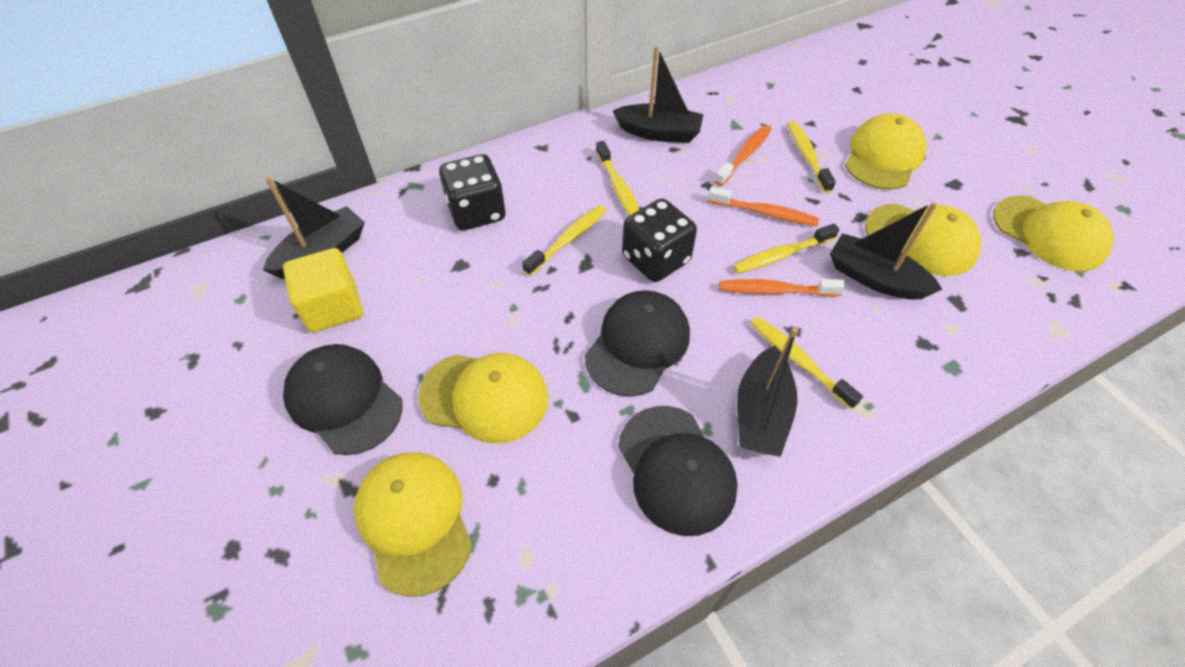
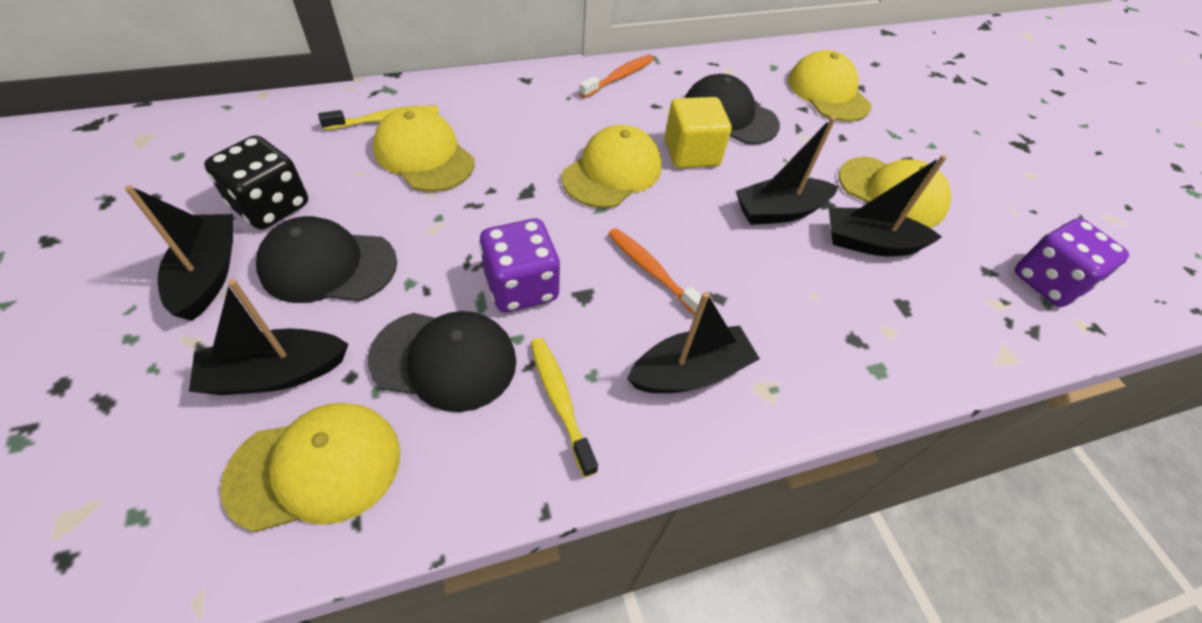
black boat: 4 -> 5
black dice: 2 -> 1
orange toothbrush: 3 -> 2
purple dice: 0 -> 2
yellow toothbrush: 5 -> 2

